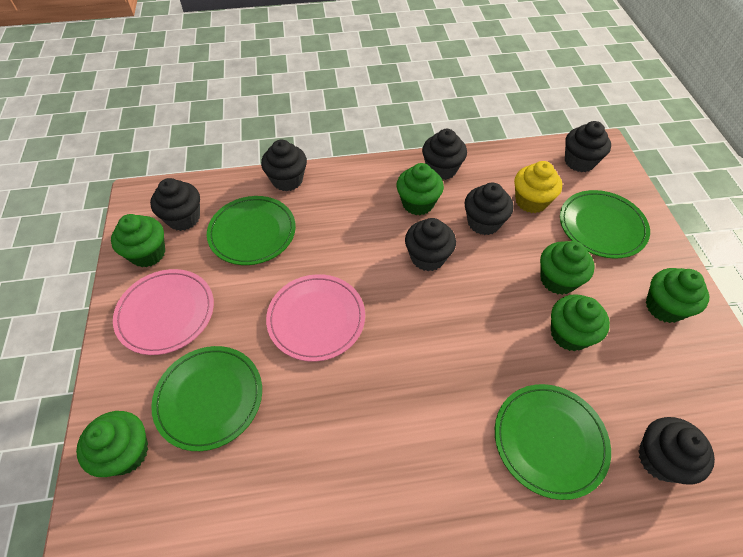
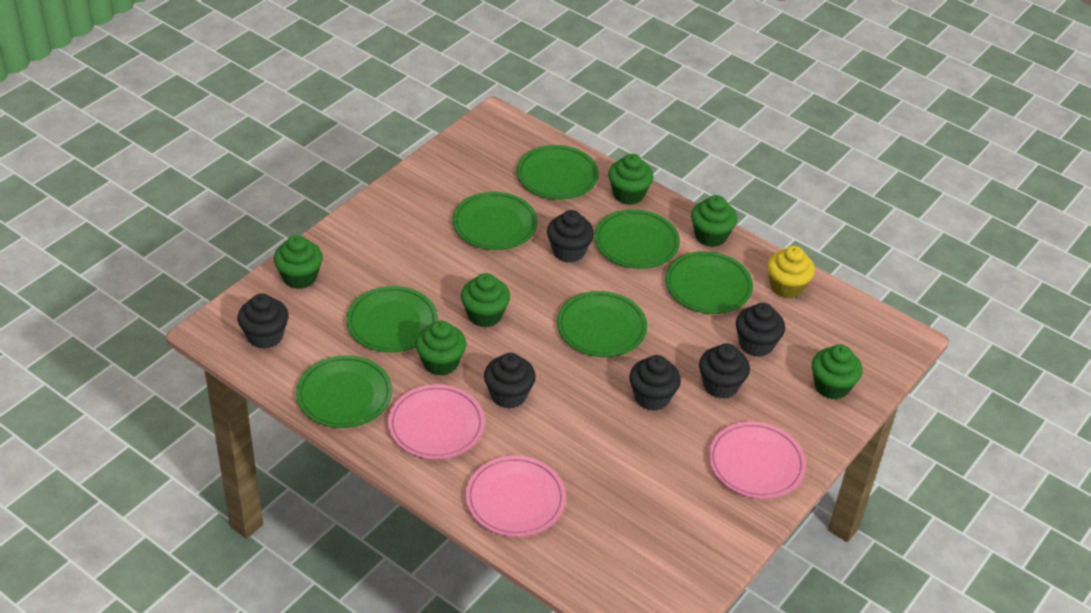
black cupcake: 7 -> 6
green plate: 4 -> 7
pink plate: 2 -> 3

